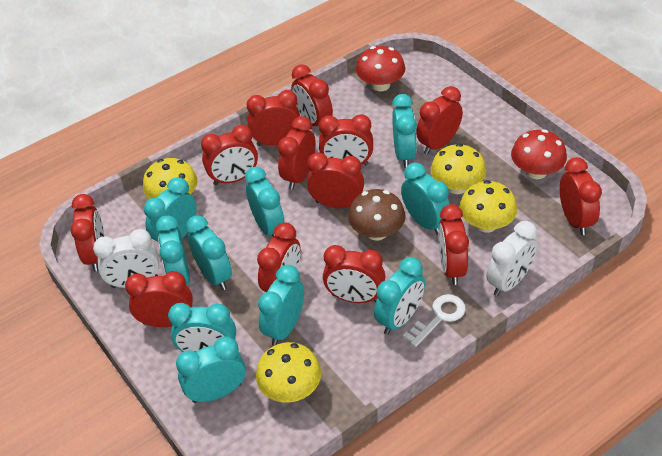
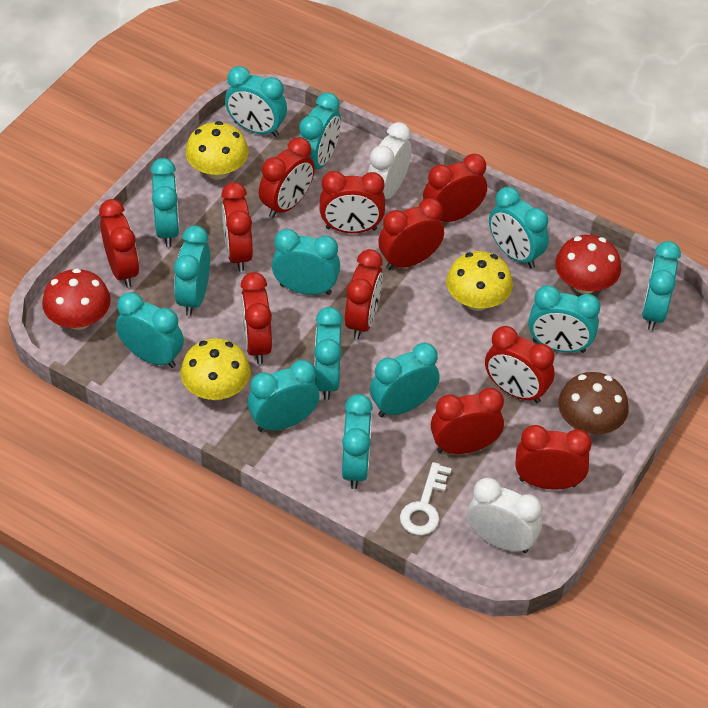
red clock: 13 -> 11
turquoise clock: 10 -> 13
yellow mushroom: 4 -> 3

